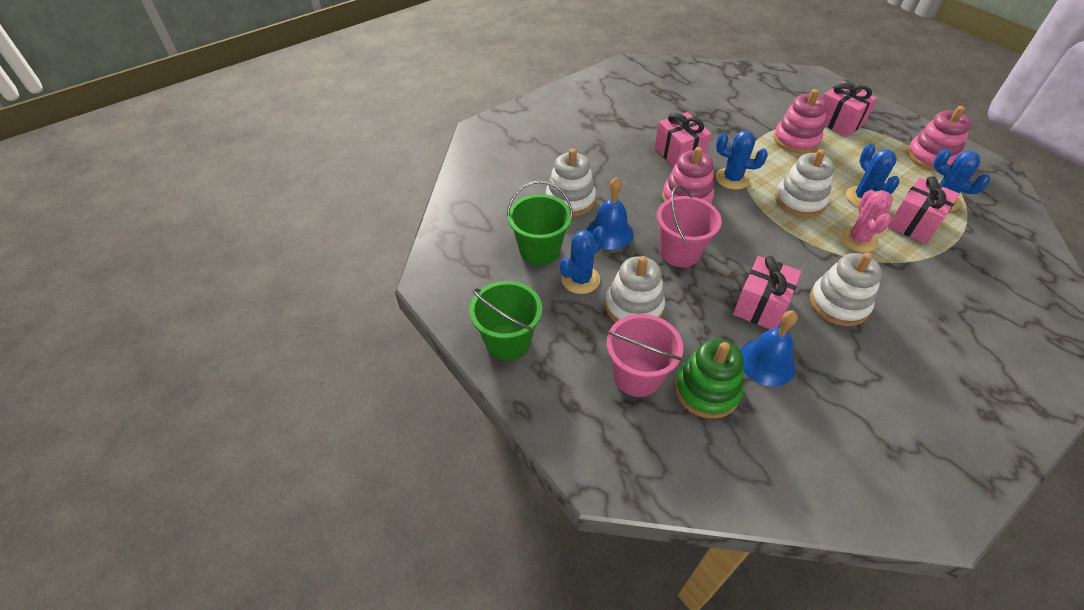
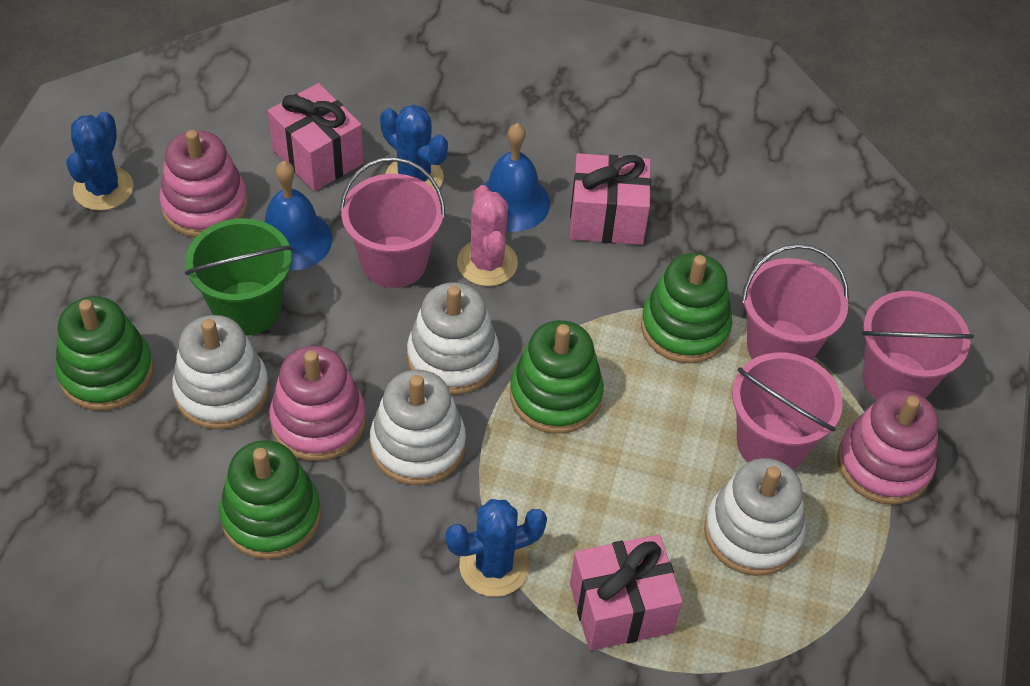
blue cactus: 4 -> 3
green bucket: 2 -> 1
green stacking toy: 1 -> 4
pink bucket: 2 -> 4
pink gift: 4 -> 3

